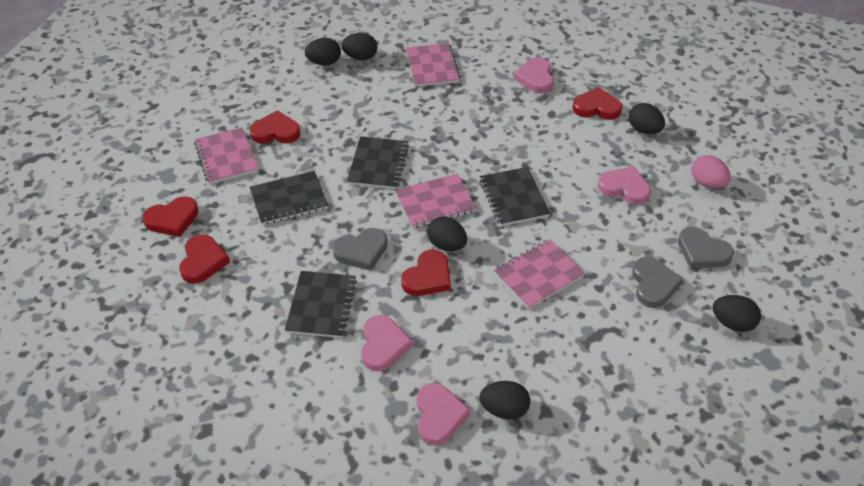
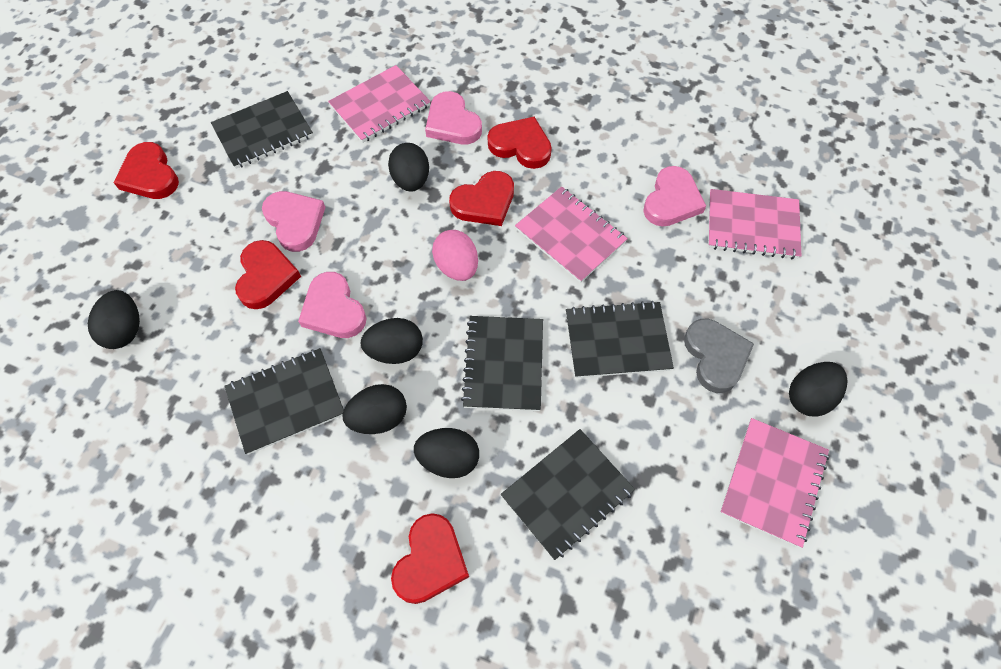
black notebook: 4 -> 5
grey heart: 3 -> 1

